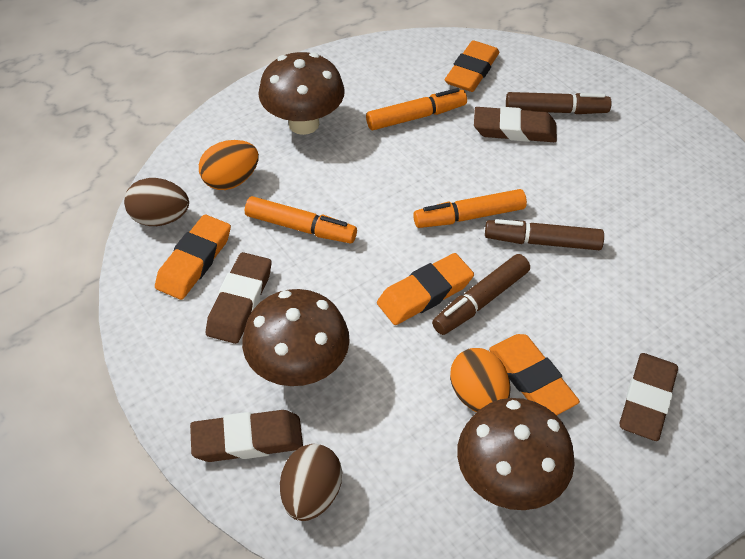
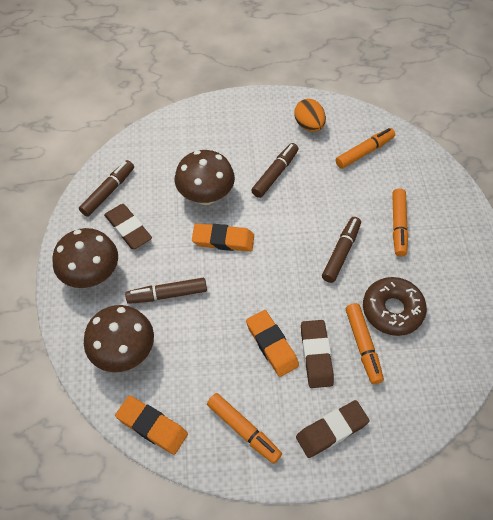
brown donut: 0 -> 1
brown egg: 2 -> 0
brown eraser: 4 -> 3
brown marker: 3 -> 4
orange egg: 2 -> 1
orange eraser: 4 -> 3
orange marker: 3 -> 4

